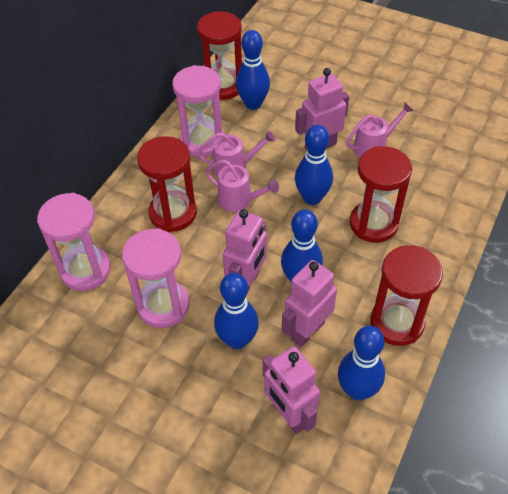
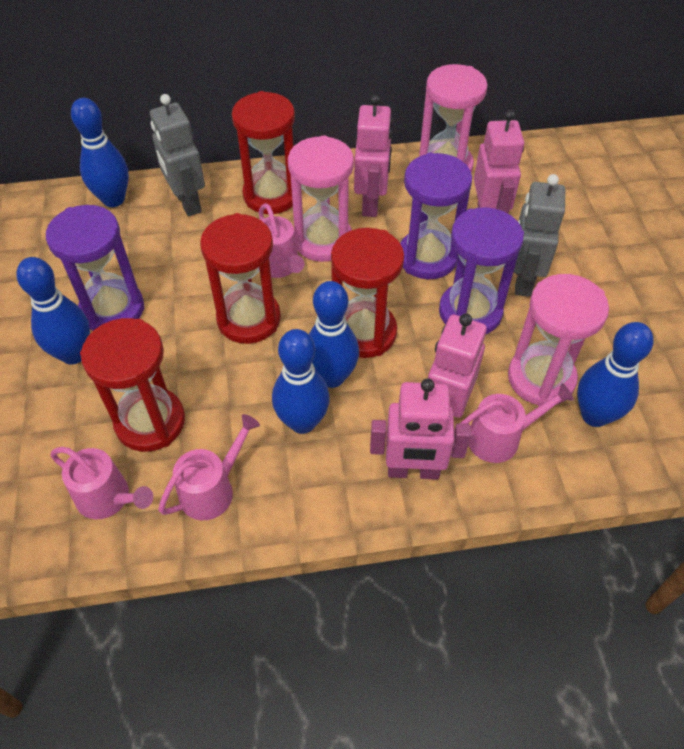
grey robot: 0 -> 2
pink watering can: 3 -> 4
purple hourglass: 0 -> 3

